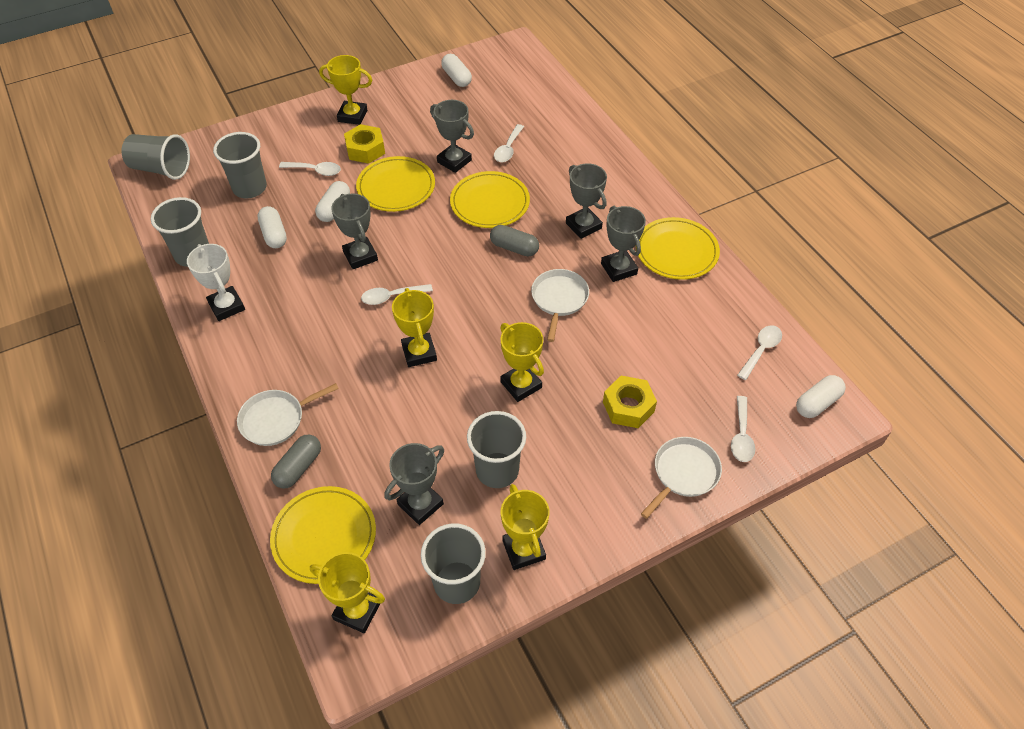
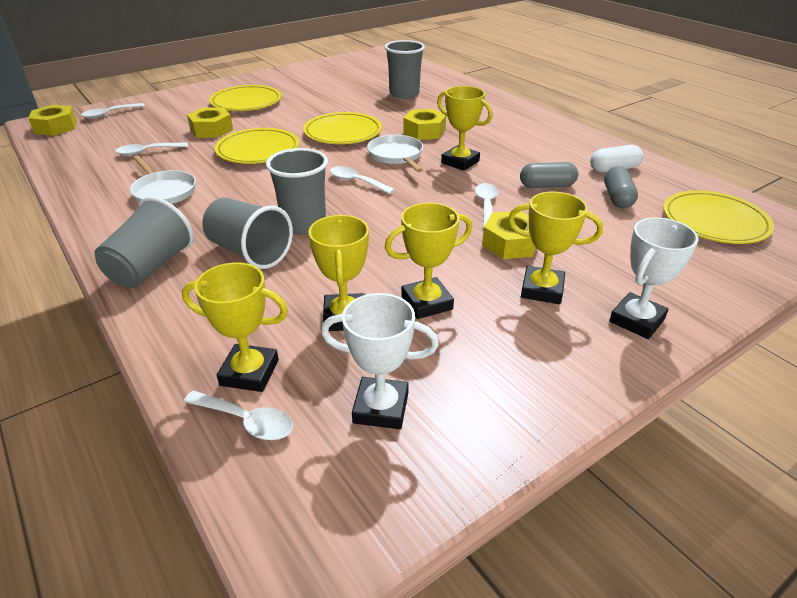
grey cup: 5 -> 4
grey trophy: 5 -> 0
white capsule: 4 -> 1
white pan: 3 -> 2
white trophy: 1 -> 2
yellow nut: 2 -> 4

